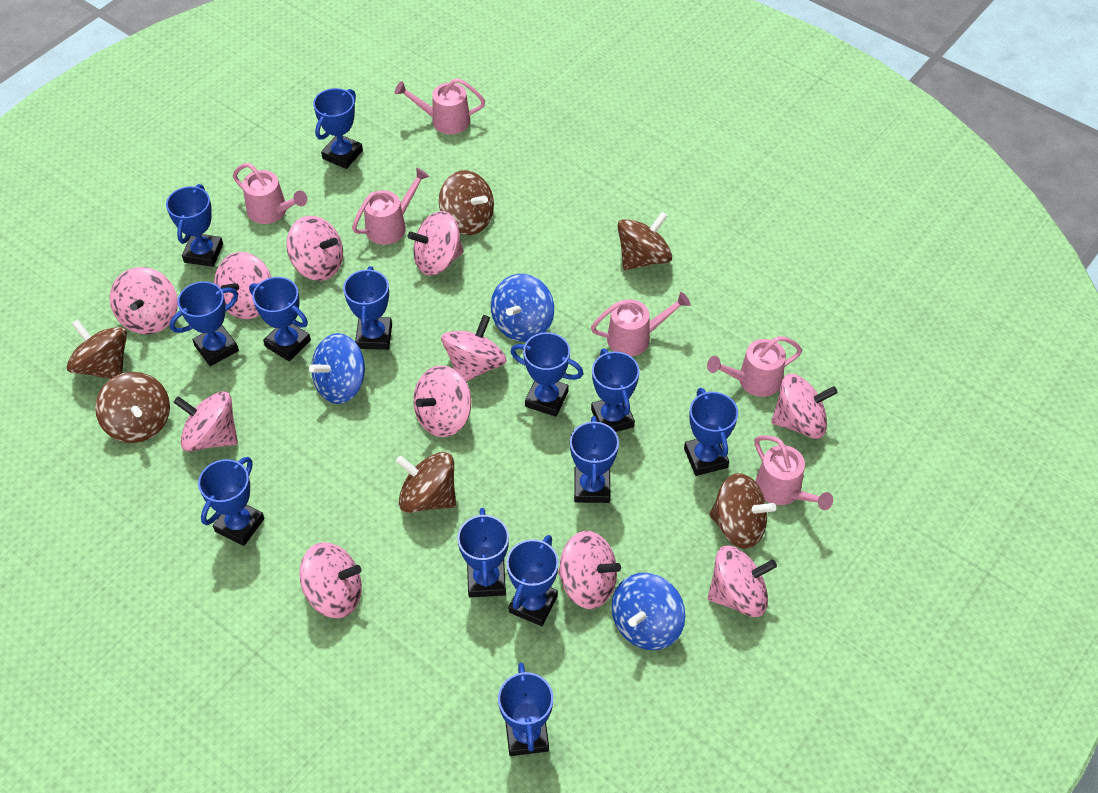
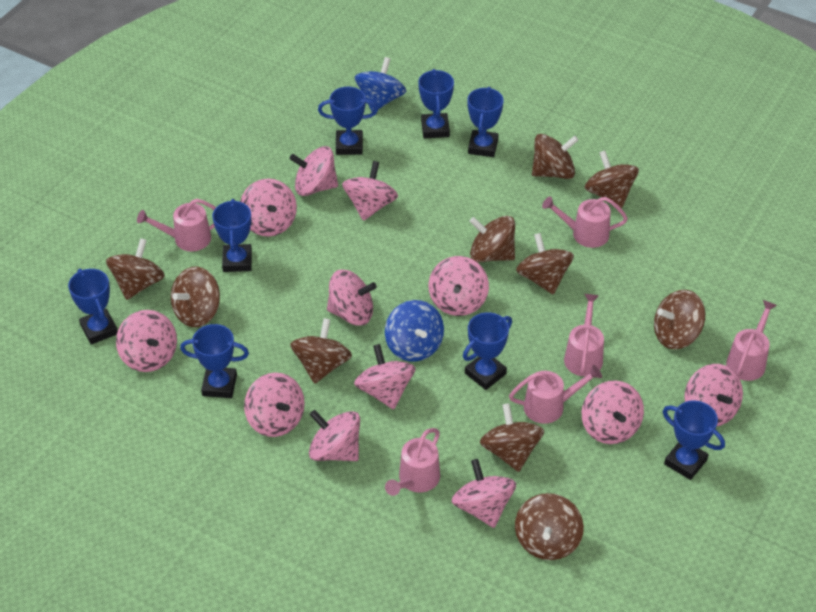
blue spinning top: 3 -> 2
blue trophy: 13 -> 8
brown spinning top: 6 -> 10
pink spinning top: 11 -> 12

